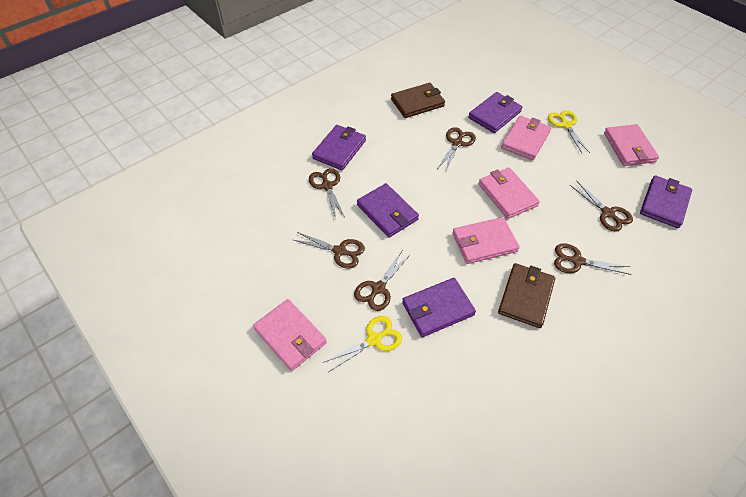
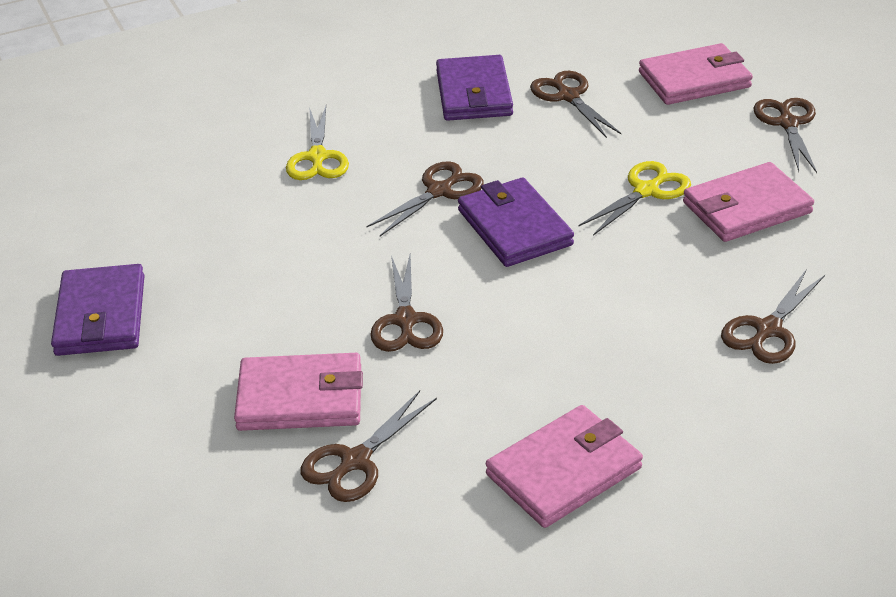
brown wallet: 2 -> 0
pink wallet: 5 -> 4
purple wallet: 5 -> 3

